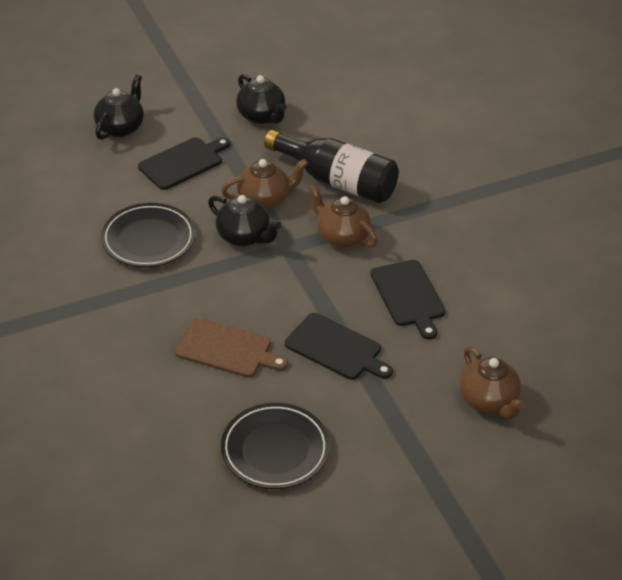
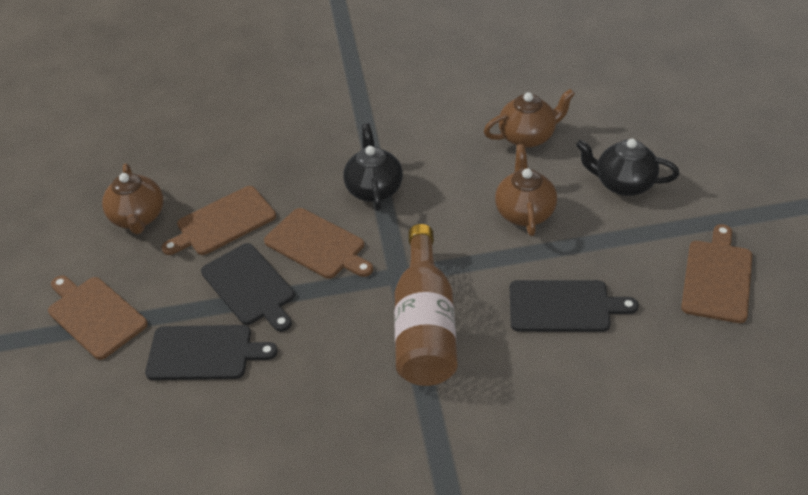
black bottle: 1 -> 0
black plate: 2 -> 0
black teapot: 3 -> 2
brown bottle: 0 -> 1
brown cutting board: 1 -> 4

